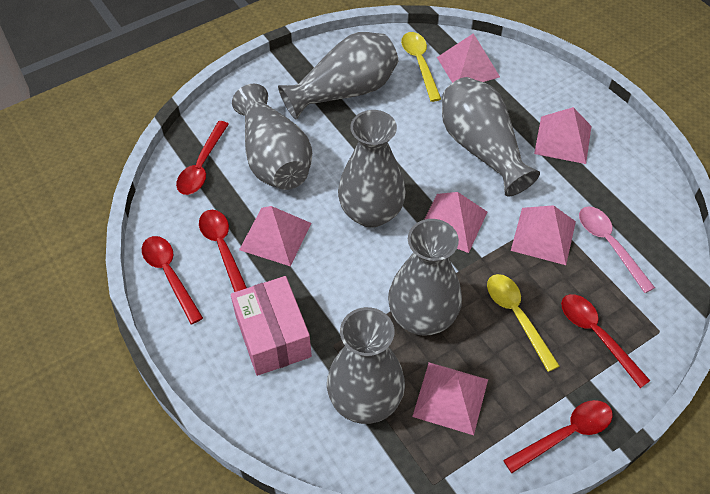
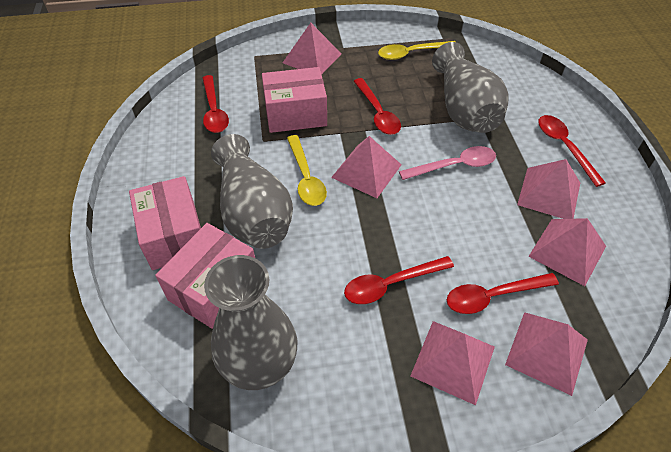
grey vase: 6 -> 3
pink box: 1 -> 3

